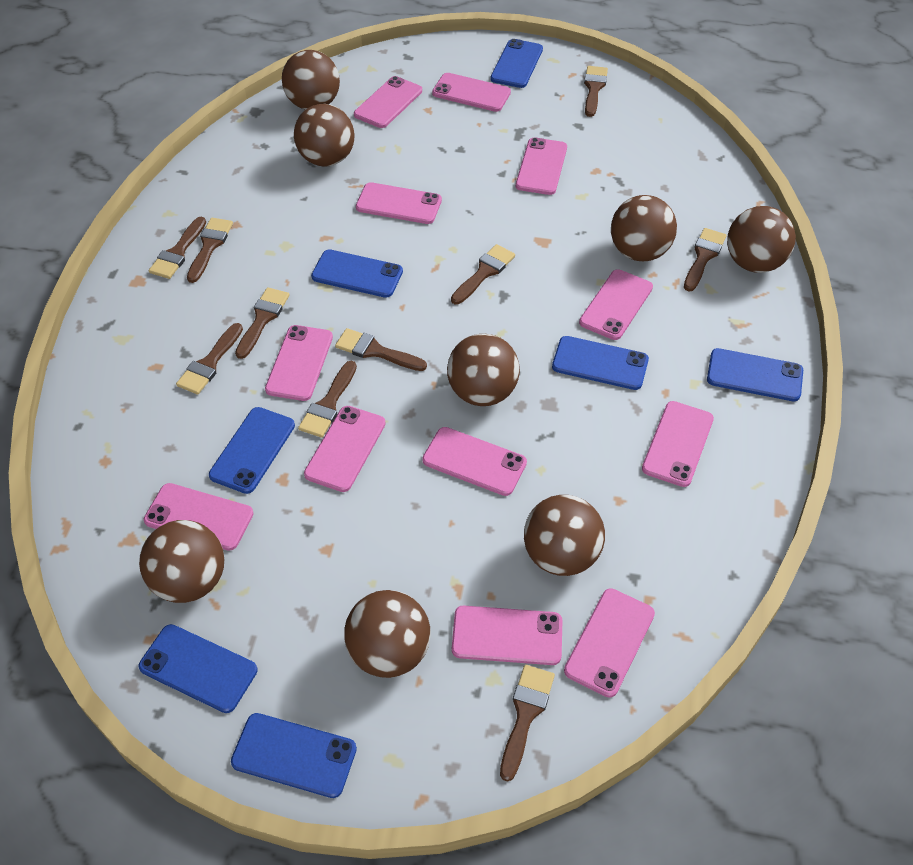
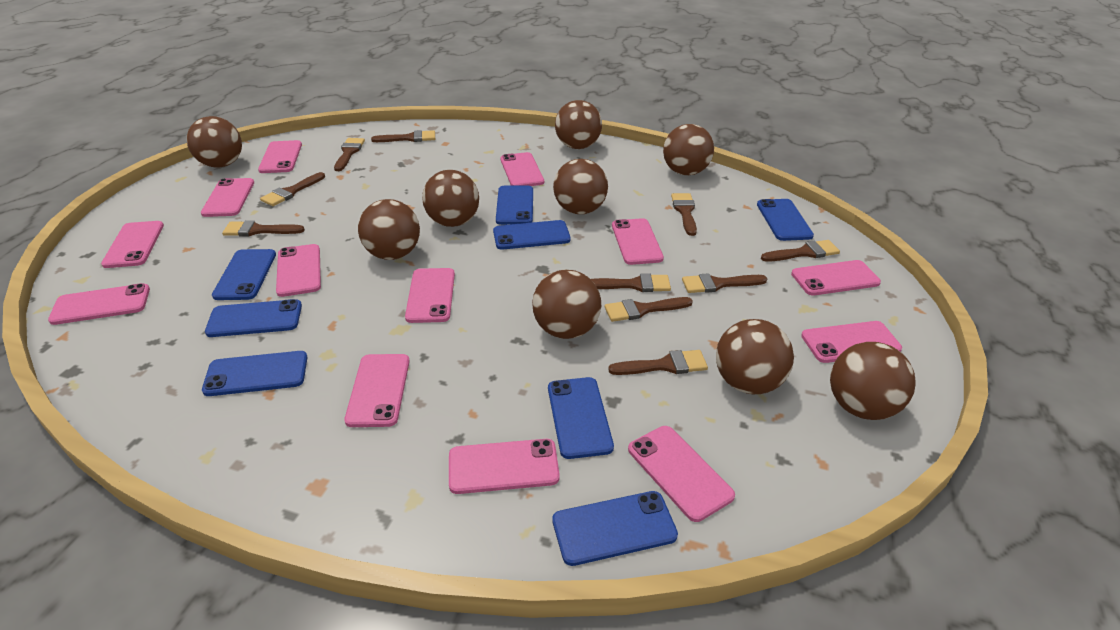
blue phone: 7 -> 8
brown ball: 8 -> 9
pink phone: 12 -> 13

